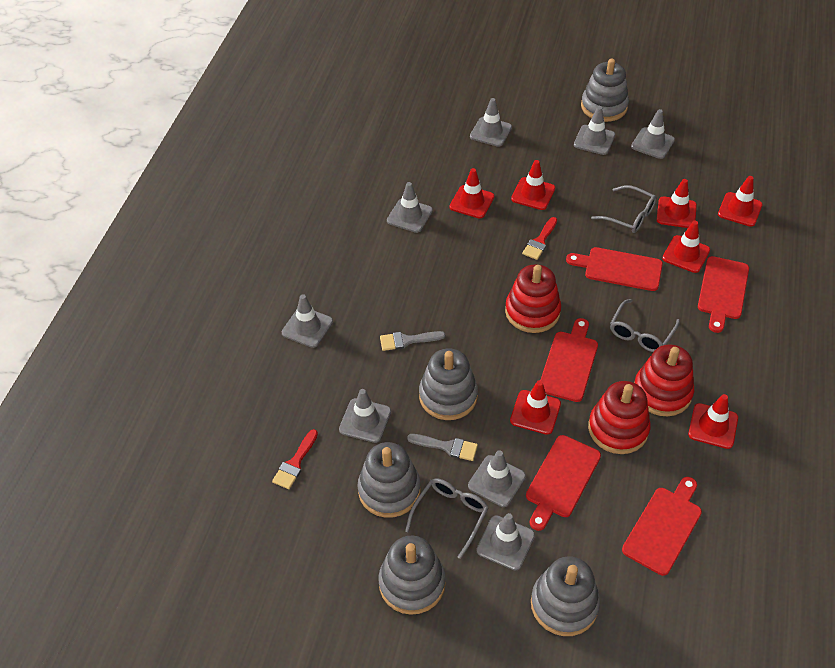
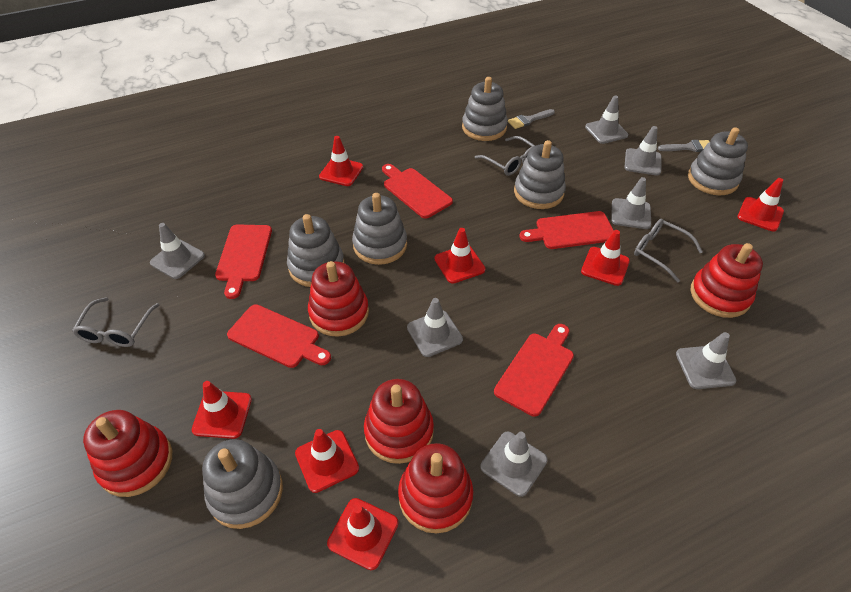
grey stacking toy: 5 -> 6
grey traffic cone: 8 -> 7
red brush: 2 -> 0
red stacking toy: 3 -> 5

